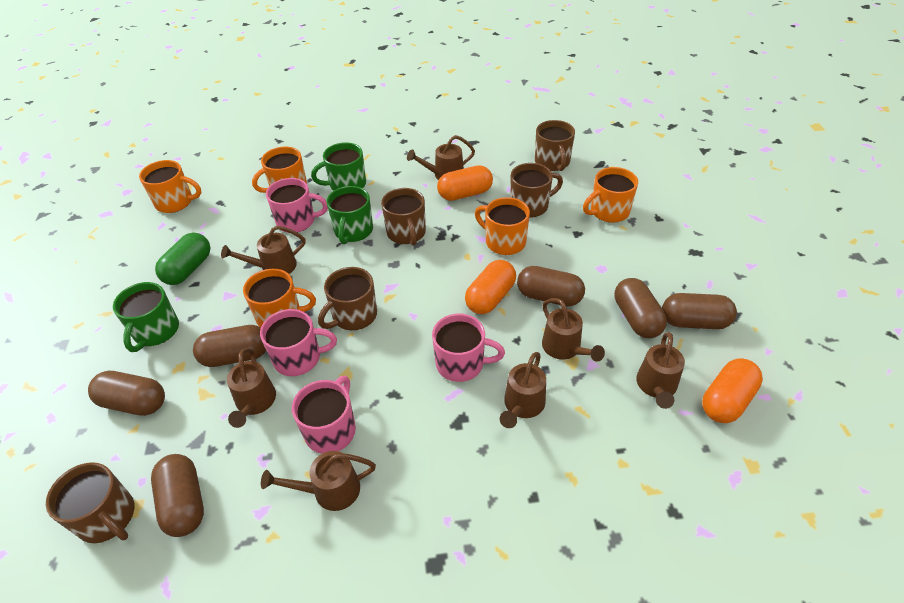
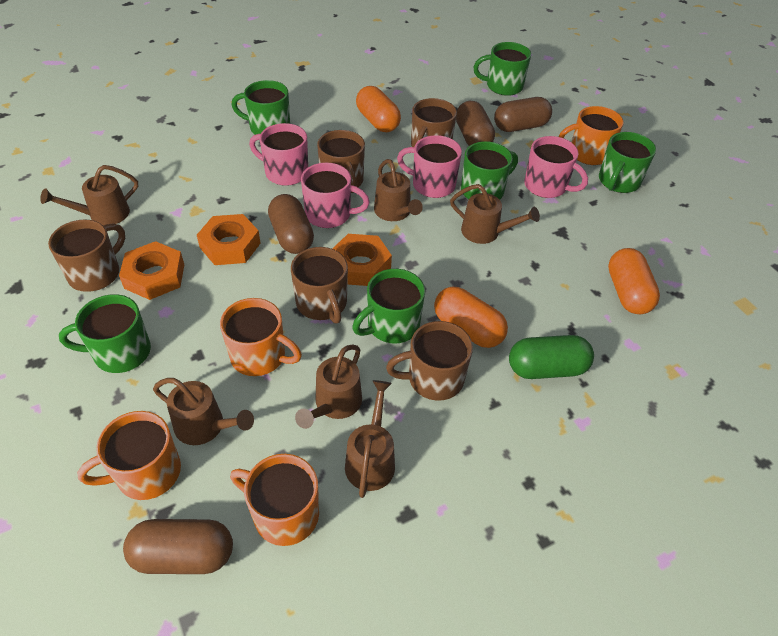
brown capsule: 6 -> 4
brown watering can: 7 -> 6
green mug: 3 -> 6
orange mug: 5 -> 4
orange nut: 0 -> 3

